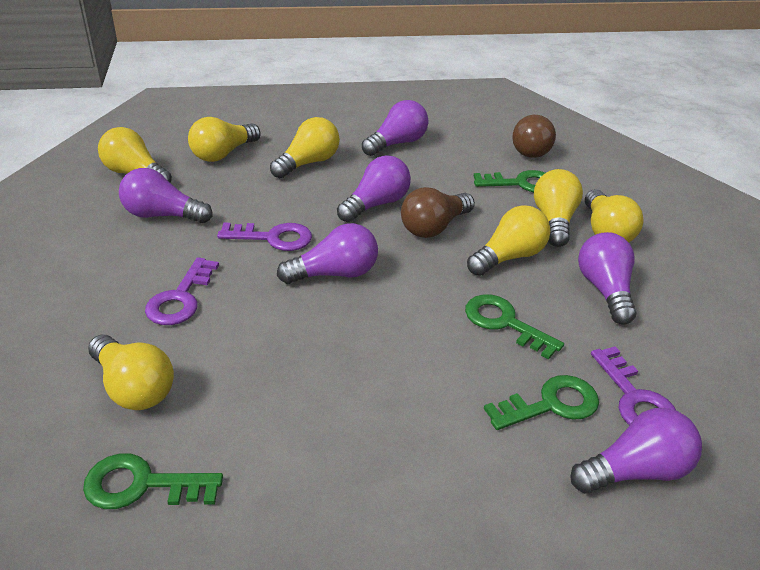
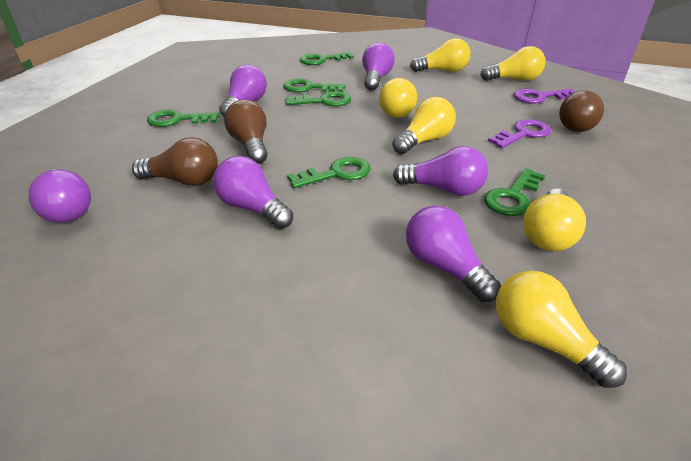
brown light bulb: 2 -> 3
green key: 4 -> 6
purple key: 3 -> 2
yellow light bulb: 7 -> 6

